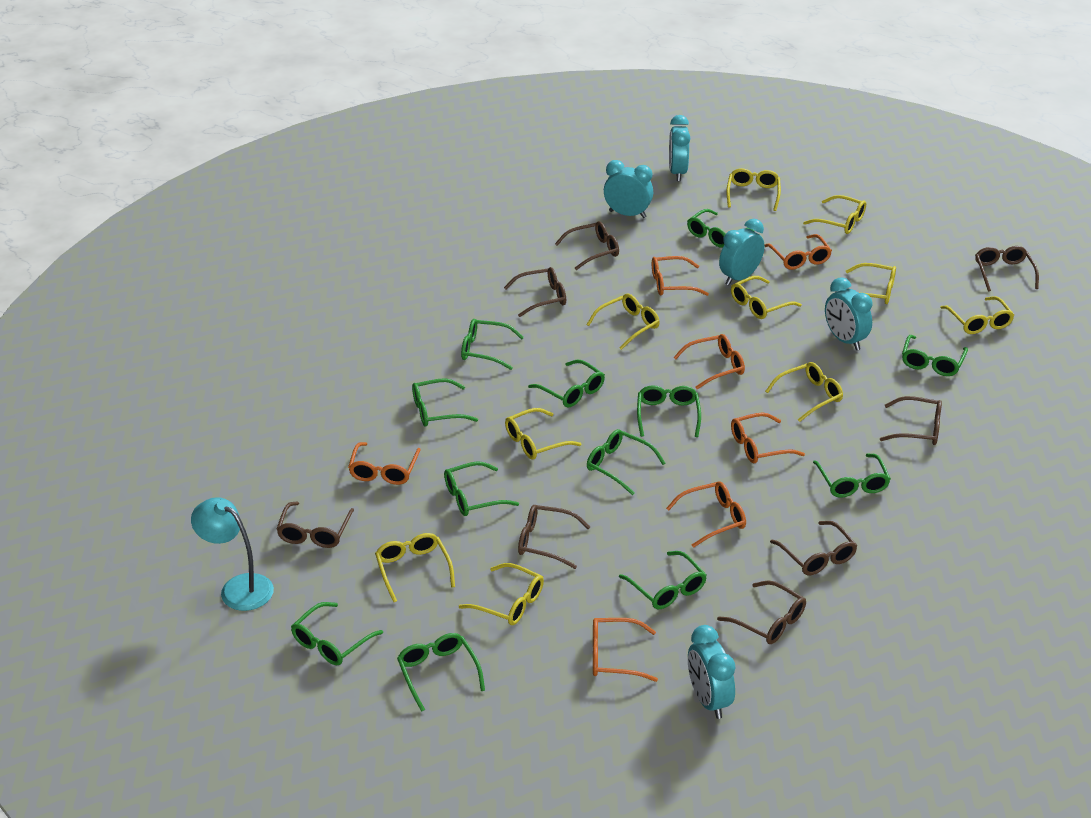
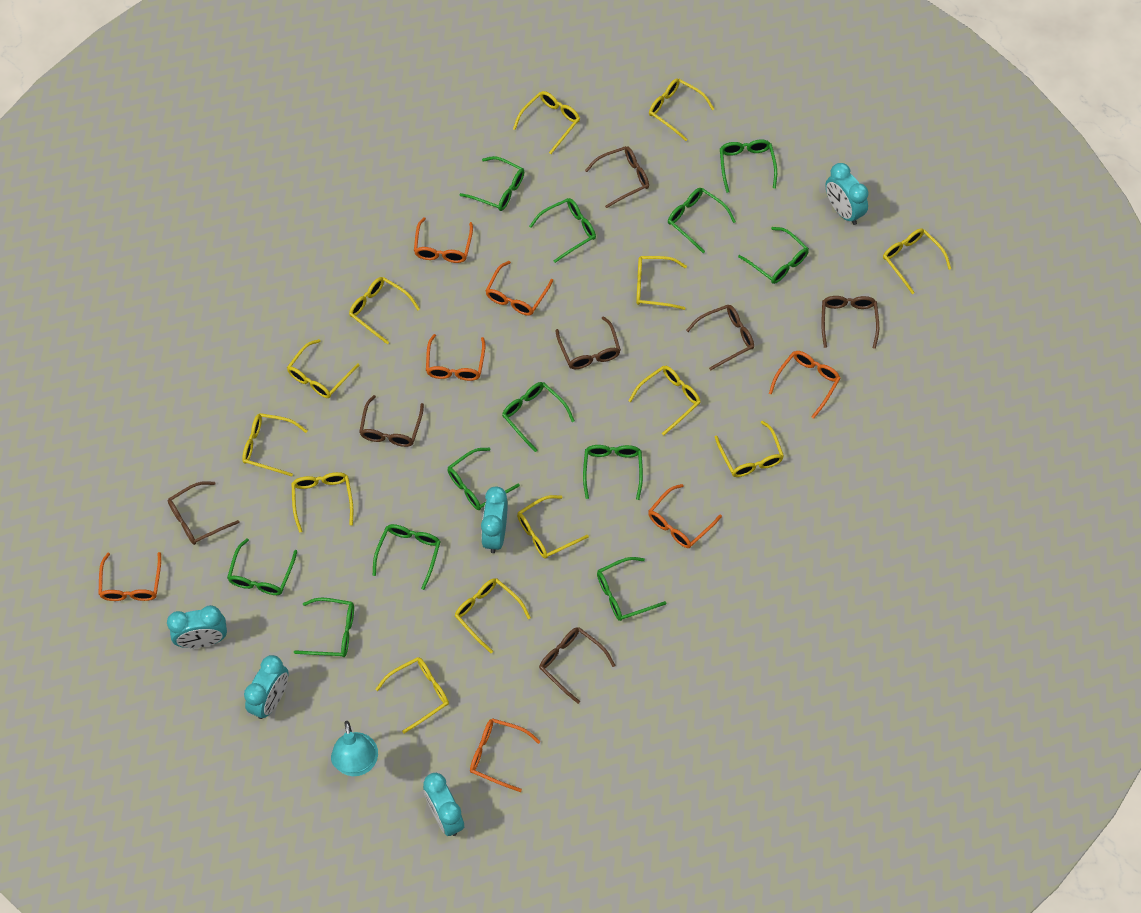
brown glasses: 8 -> 7
yellow glasses: 10 -> 13

